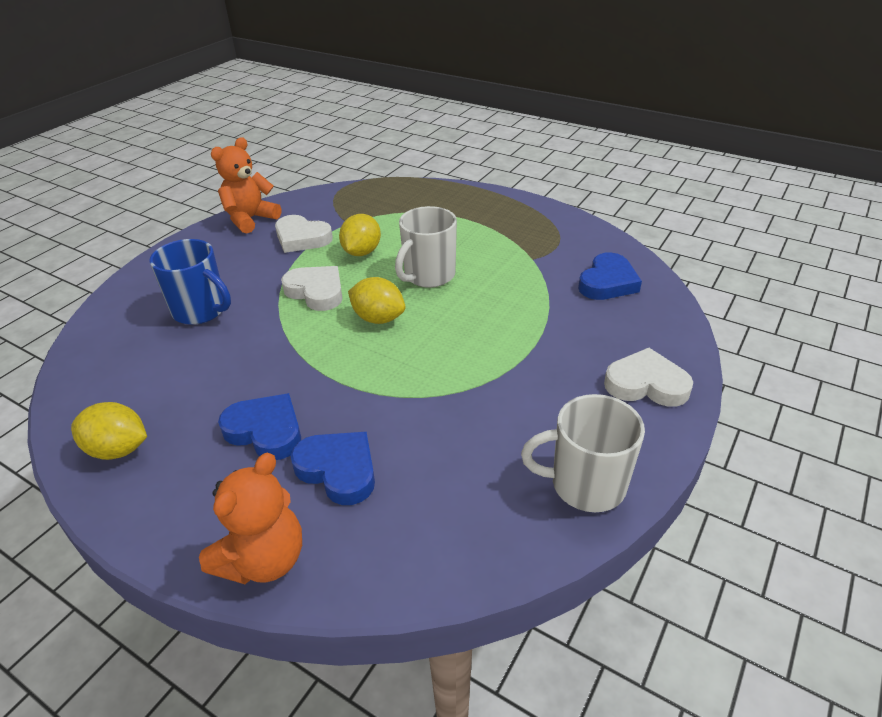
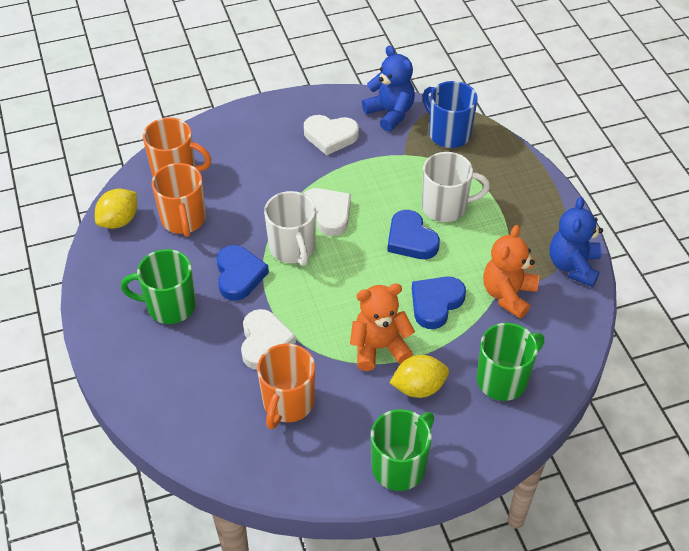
blue teddy bear: 0 -> 2
green mug: 0 -> 3
orange mug: 0 -> 3
yellow lemon: 3 -> 2

